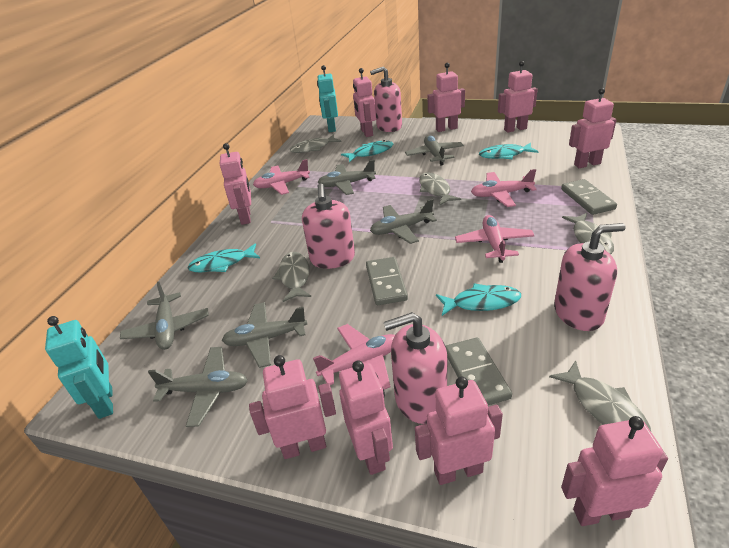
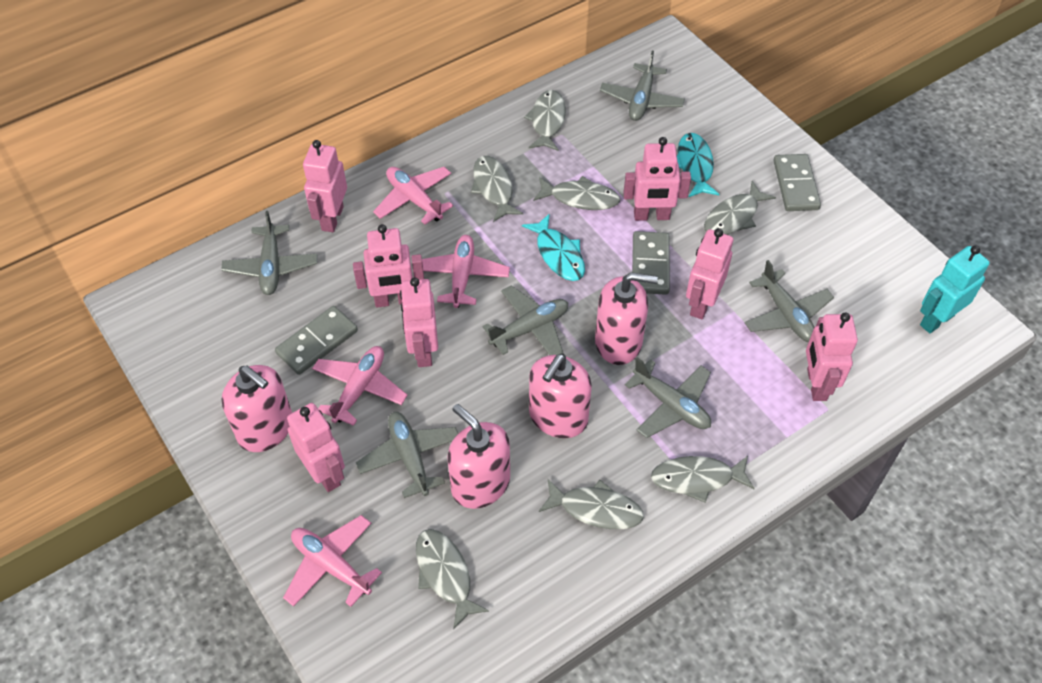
grey fish: 5 -> 7
pink robot: 9 -> 7
turquoise fish: 4 -> 2
turquoise robot: 2 -> 1

